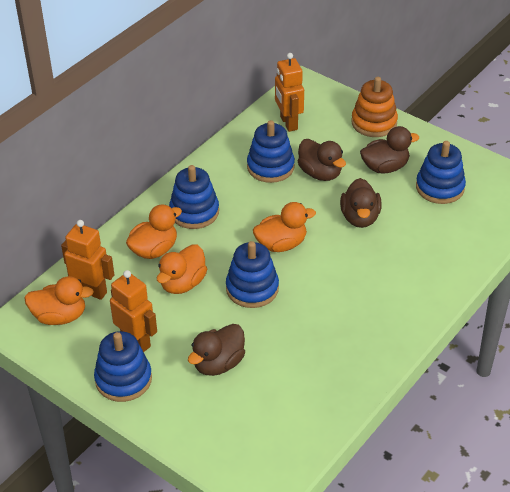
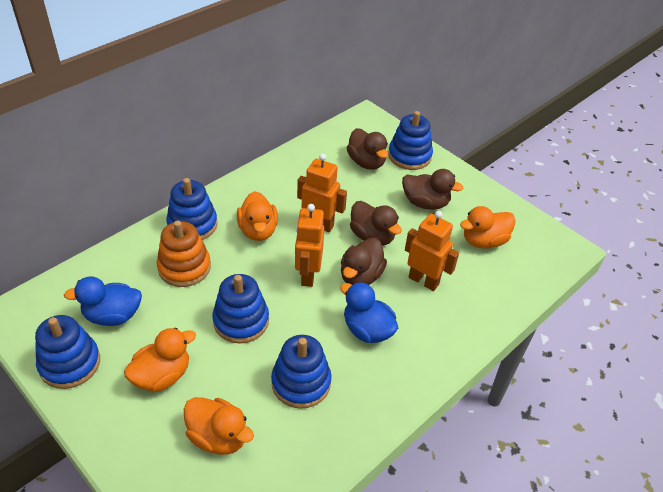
blue duck: 0 -> 2

